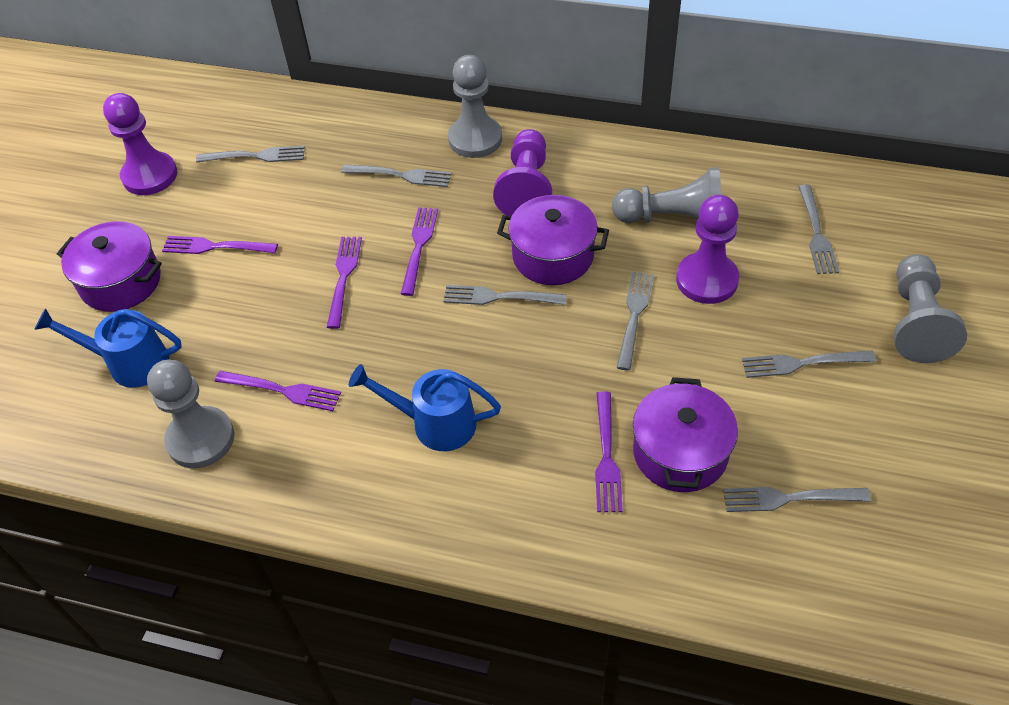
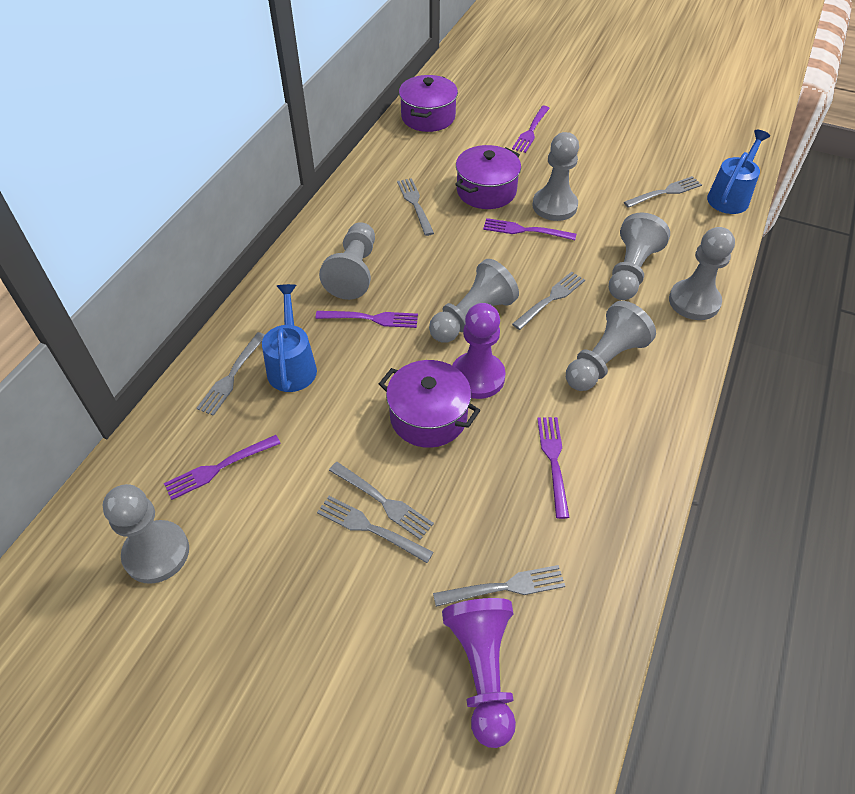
grey pawn: 4 -> 7
purple pawn: 3 -> 2

